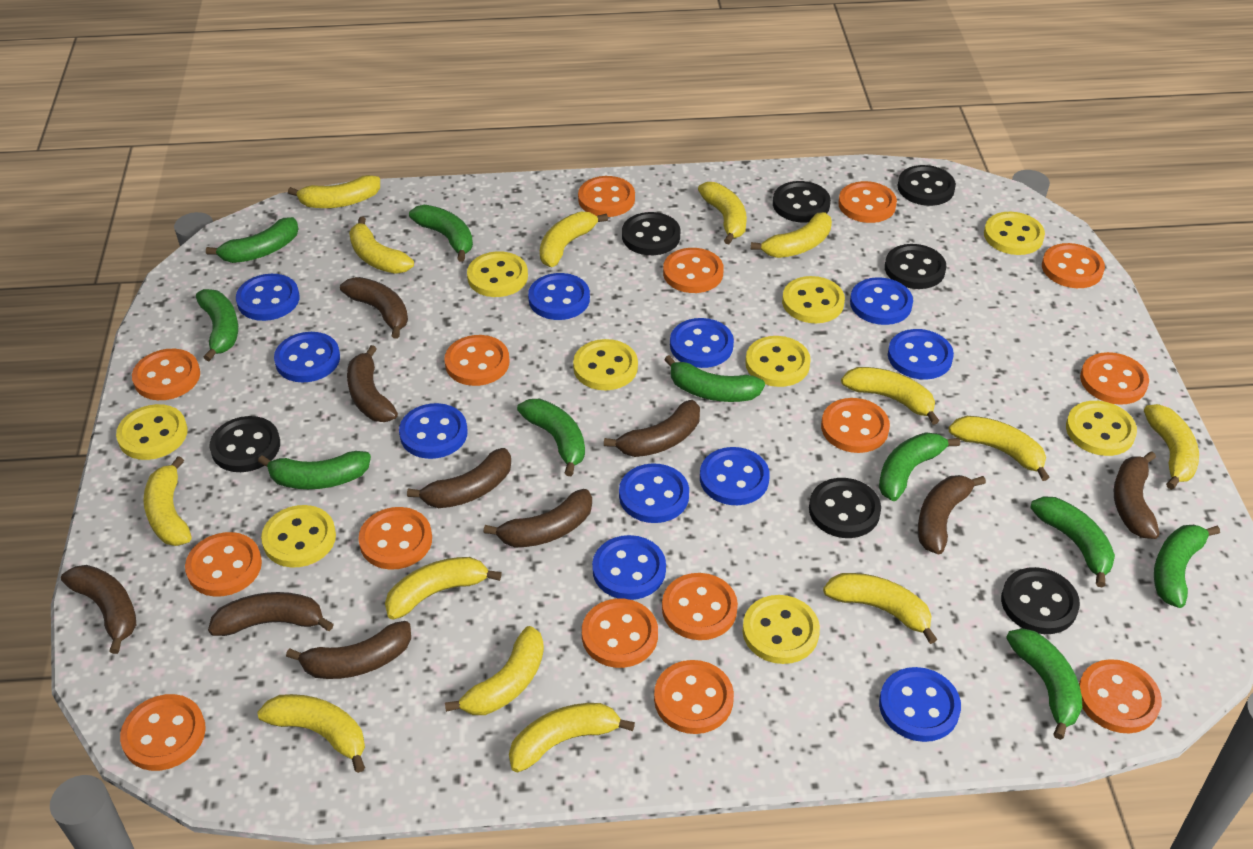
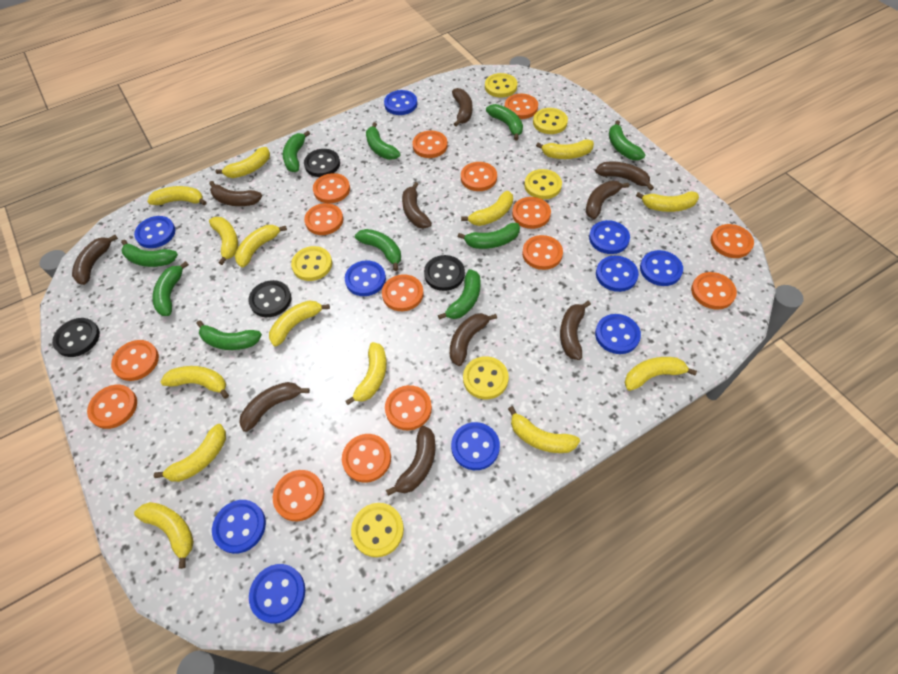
black button: 7 -> 4
blue button: 11 -> 10
yellow button: 9 -> 6

